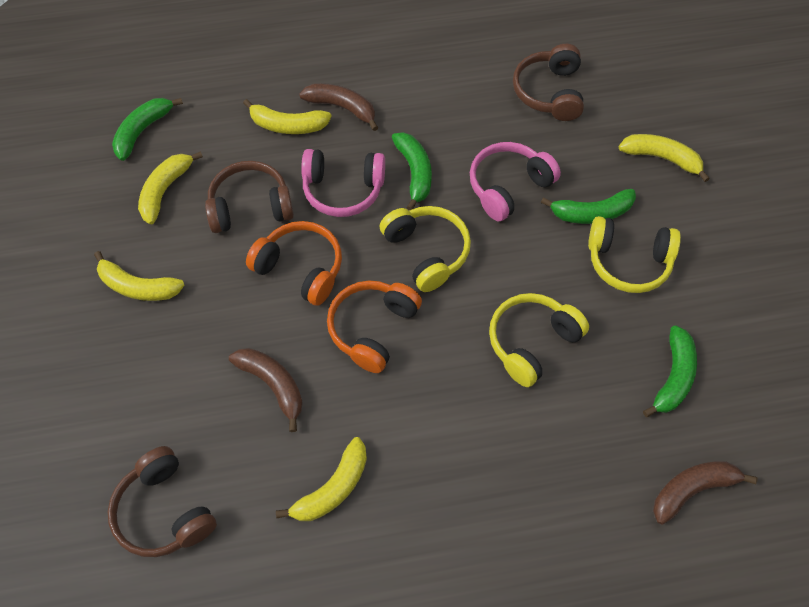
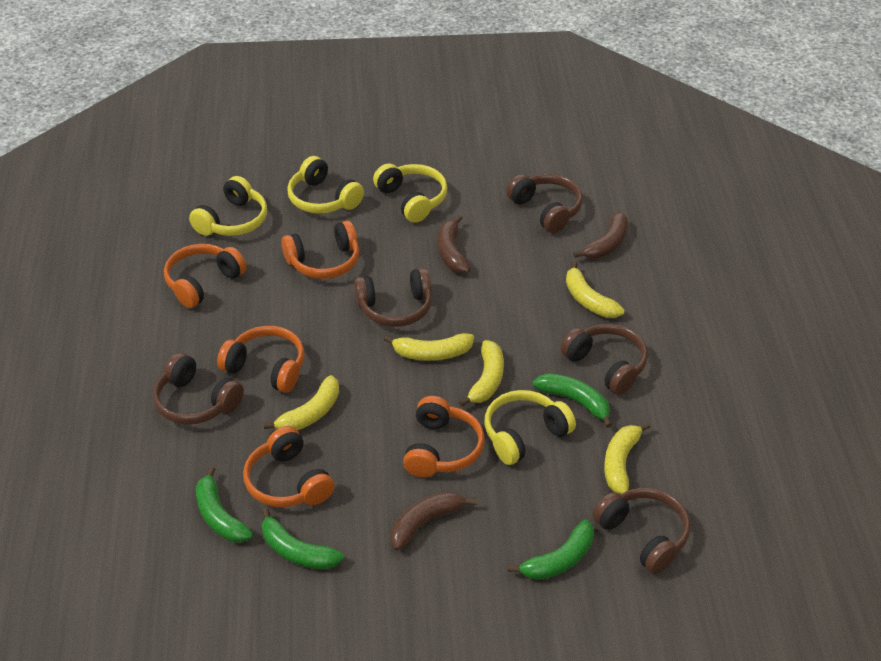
brown headphones: 3 -> 5
orange headphones: 2 -> 5
pink headphones: 2 -> 0
yellow headphones: 3 -> 4

